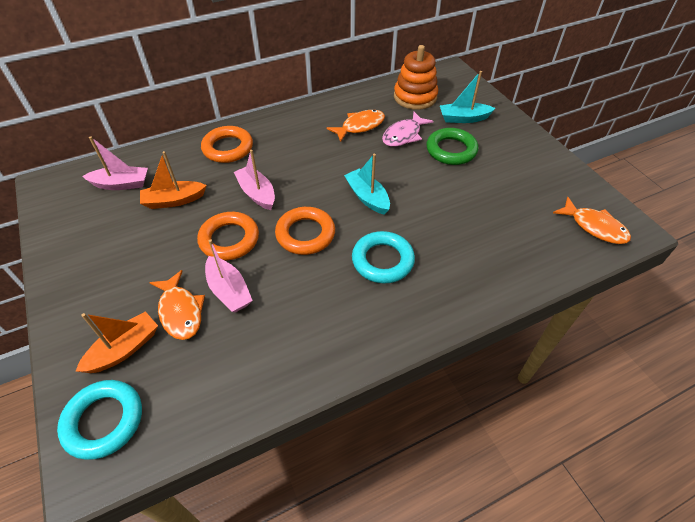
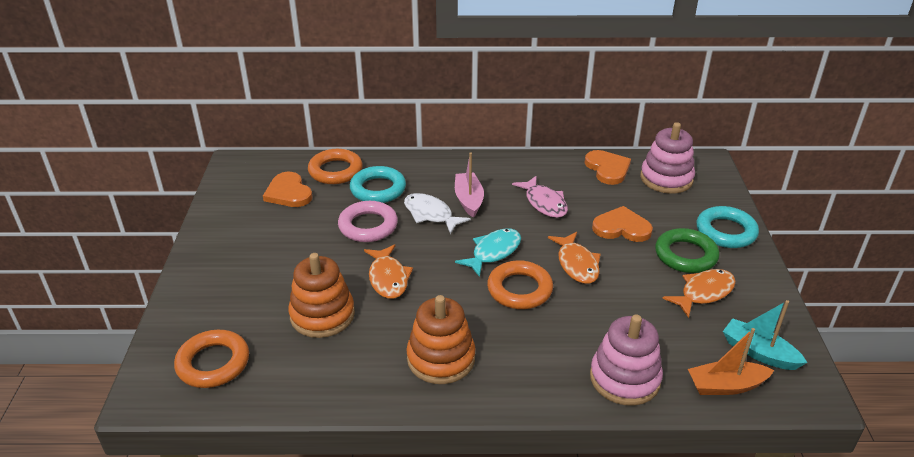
orange boat: 2 -> 1
orange heart: 0 -> 3
orange stacking toy: 1 -> 2
pink boat: 3 -> 1
pink ring: 0 -> 1
pink stacking toy: 0 -> 2
turquoise boat: 2 -> 1
turquoise fish: 0 -> 1
white fish: 0 -> 1

